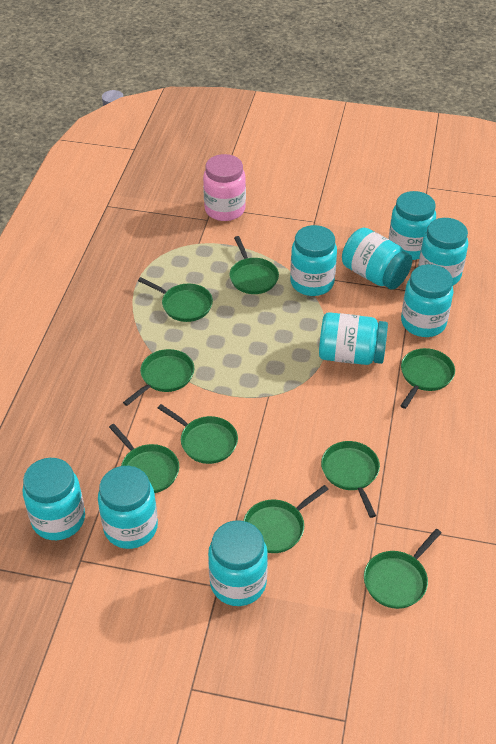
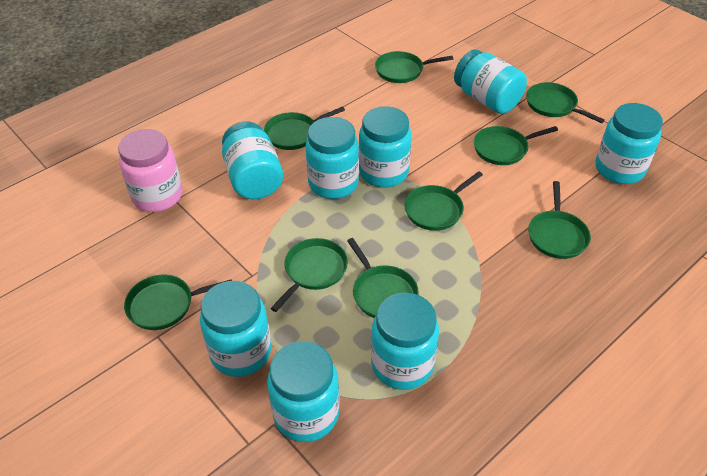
turquoise jar: 9 -> 8

